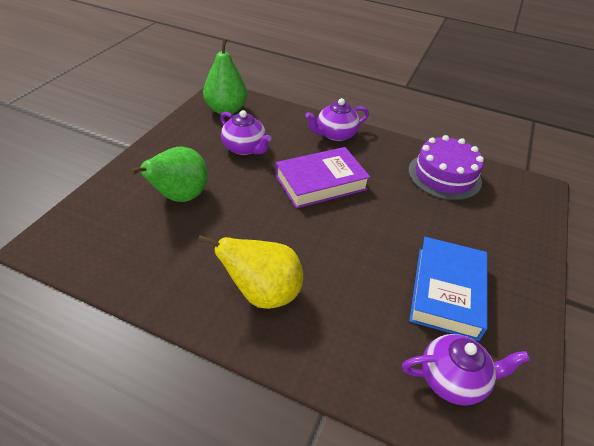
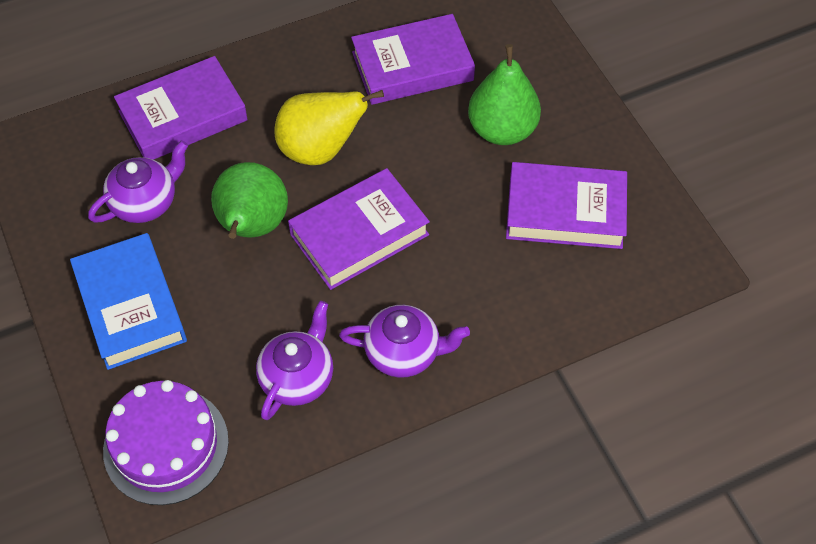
purple book: 1 -> 4

